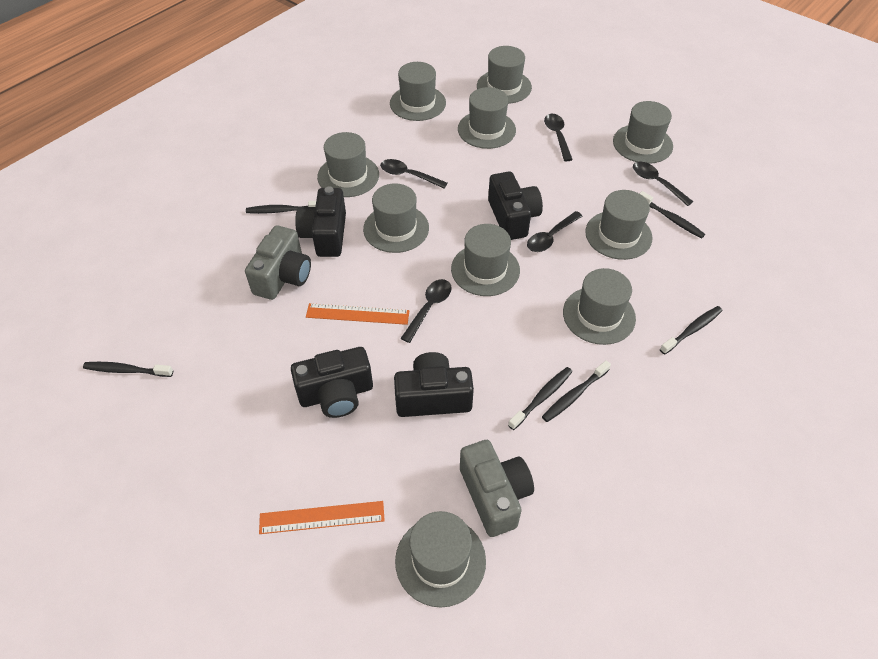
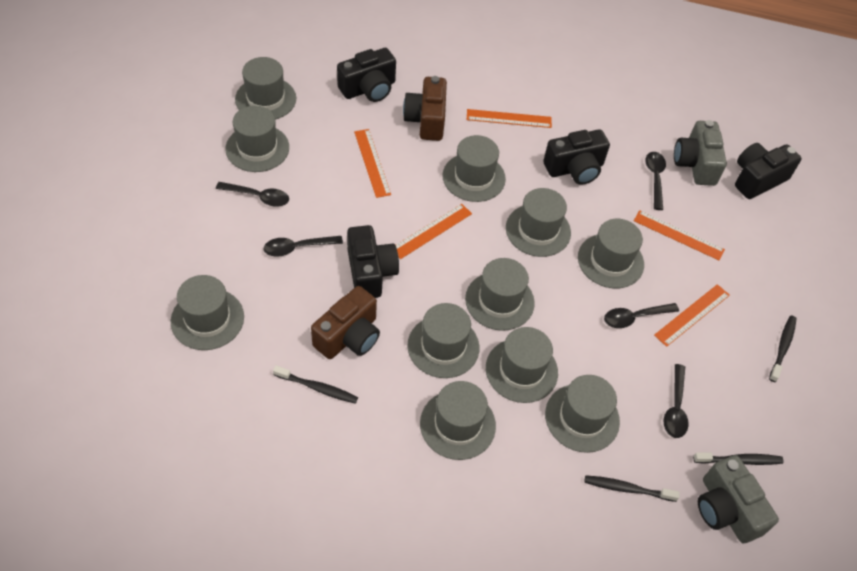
black toothbrush: 6 -> 4
brown camera: 0 -> 2
grey hat: 10 -> 11
orange ruler: 2 -> 5

